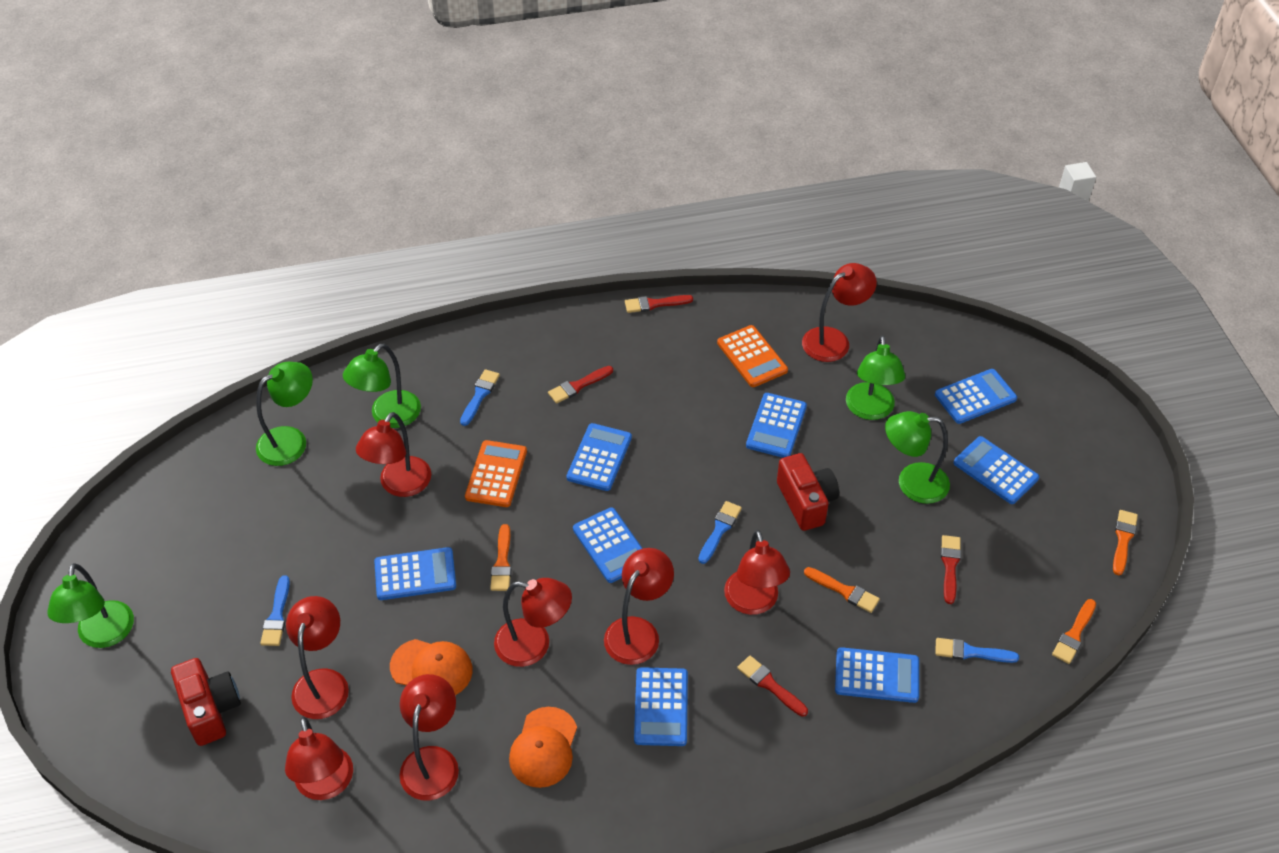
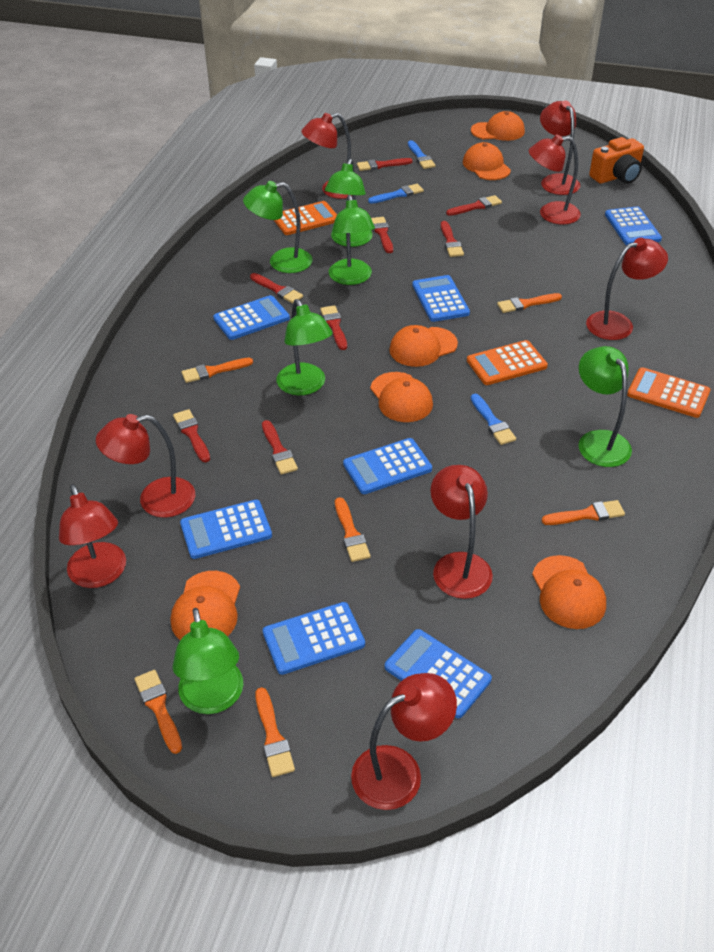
blue brush: 4 -> 3
blue calculator: 8 -> 7
green lamp: 5 -> 6
orange brush: 4 -> 6
orange calculator: 2 -> 3
orange camera: 0 -> 1
orange cap: 2 -> 6
red brush: 4 -> 8
red camera: 2 -> 0

